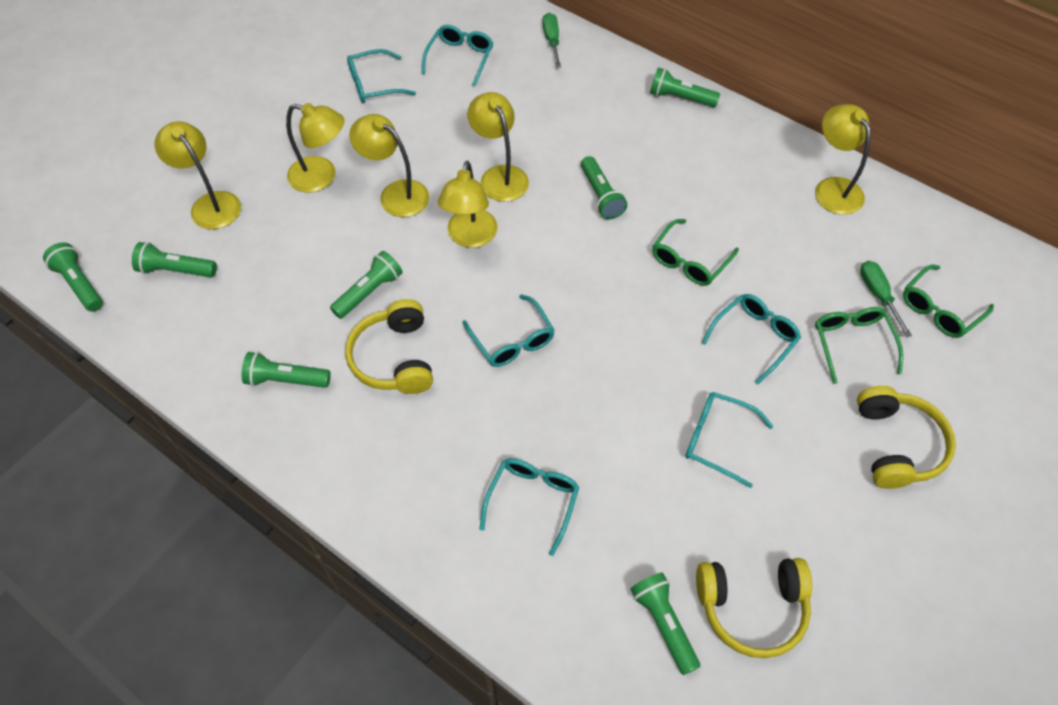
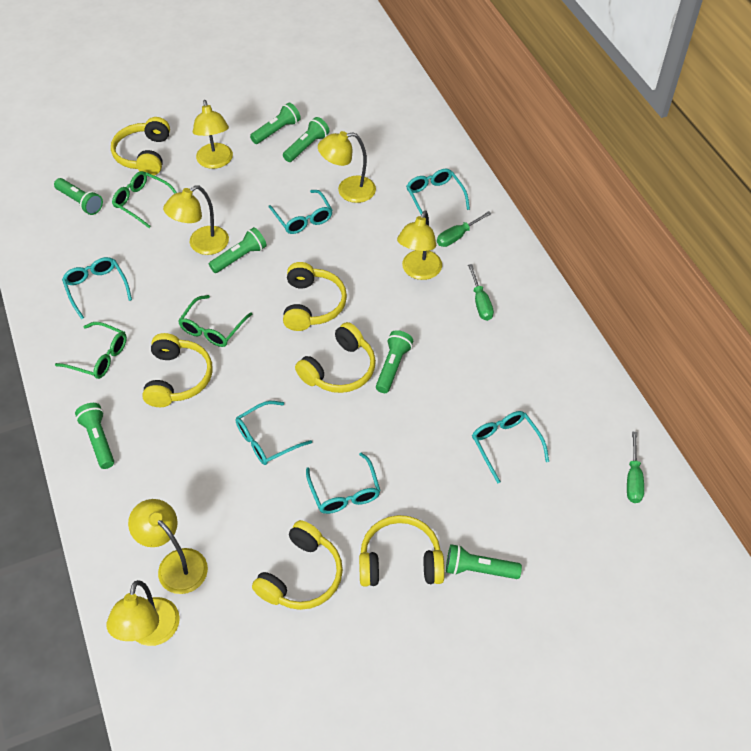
green screwdriver: 2 -> 3
yellow headphones: 3 -> 6

